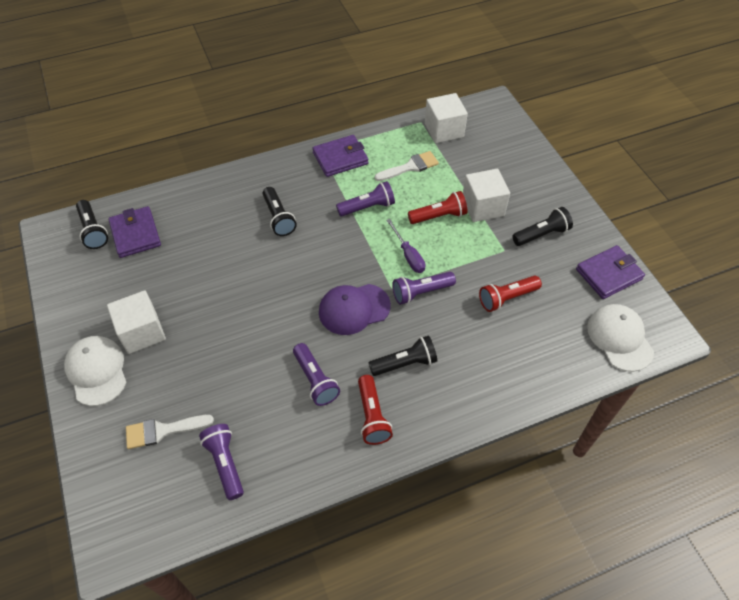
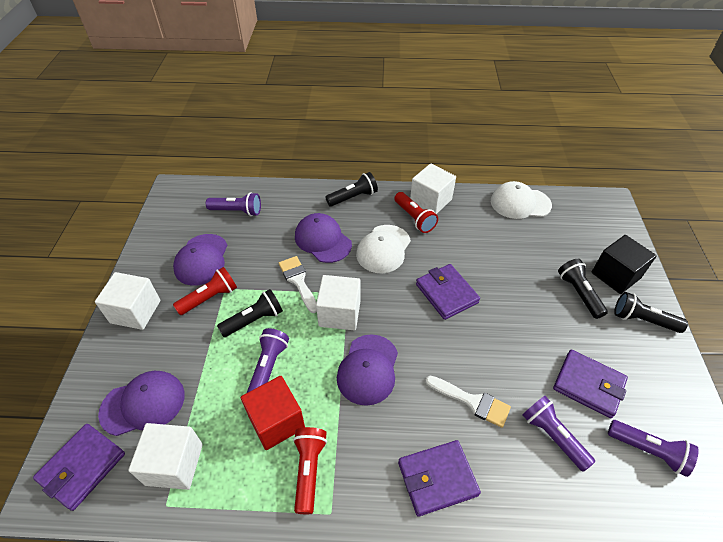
black cube: 0 -> 1
purple cap: 1 -> 4
purple screwdriver: 1 -> 0
purple wallet: 3 -> 4
red cube: 0 -> 1
white cube: 3 -> 4

